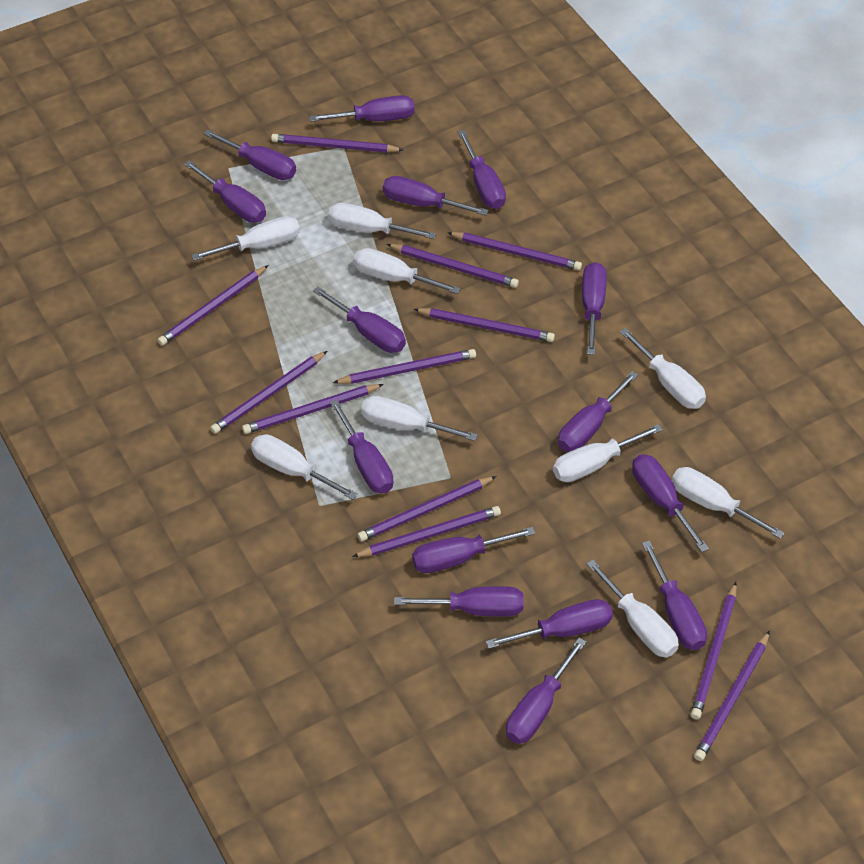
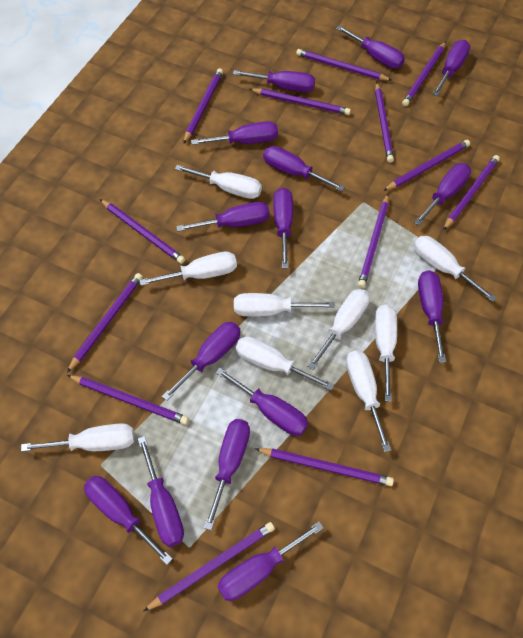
purple pencil: 12 -> 13

